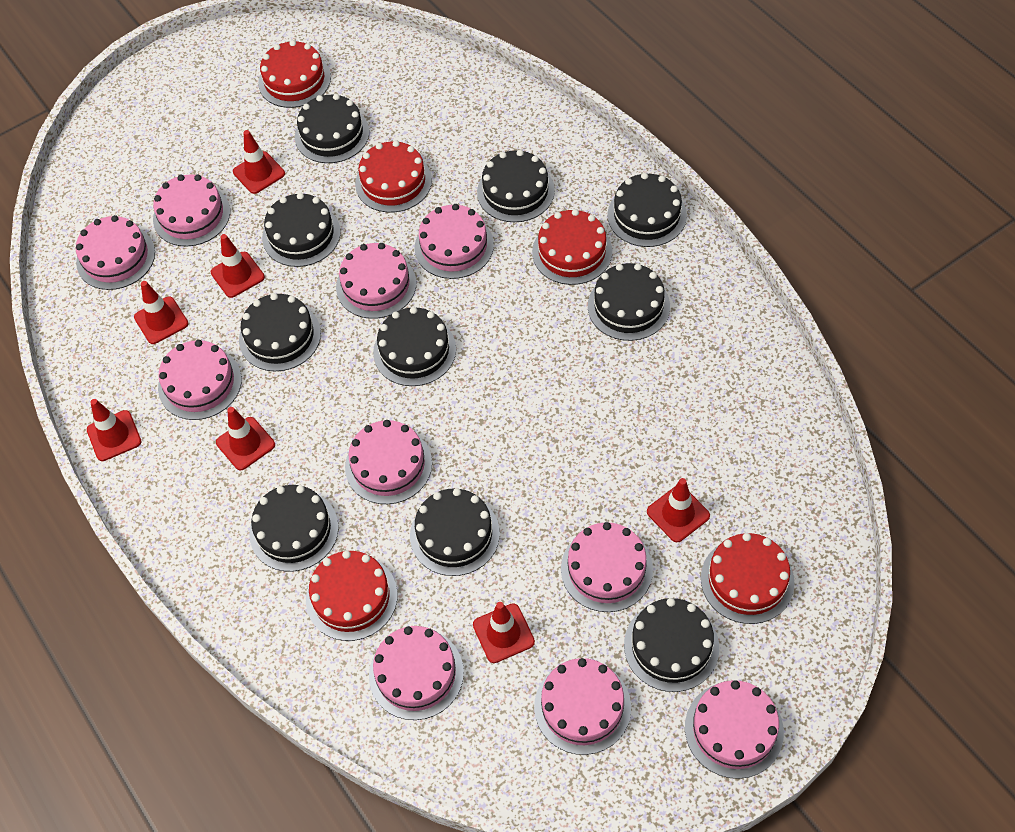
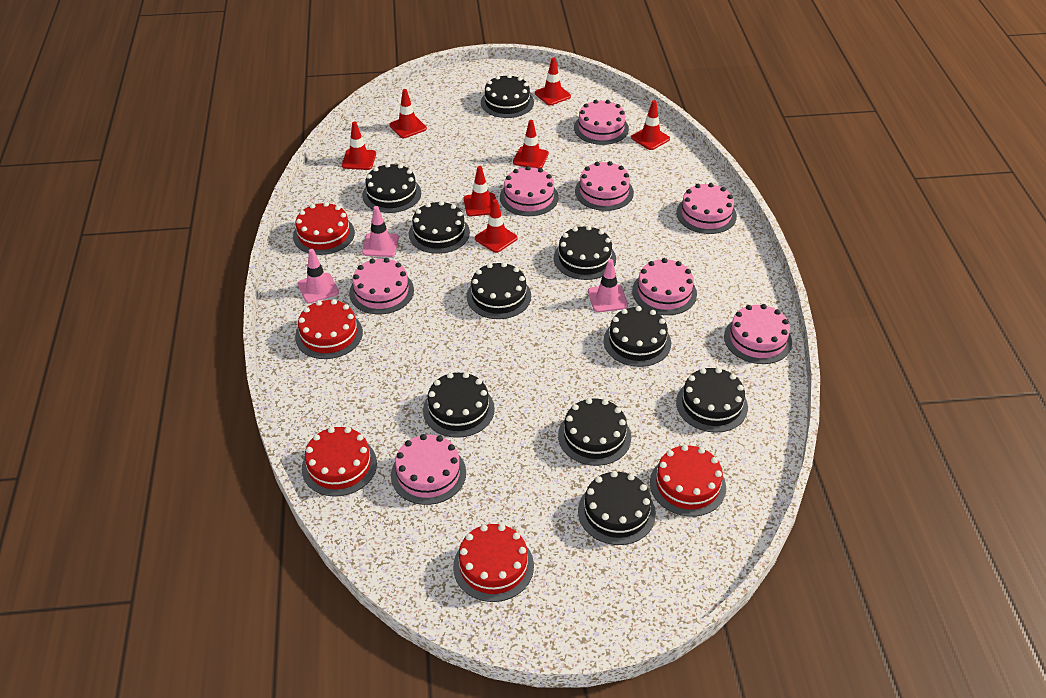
pink cake: 10 -> 8
pink traffic cone: 0 -> 3

